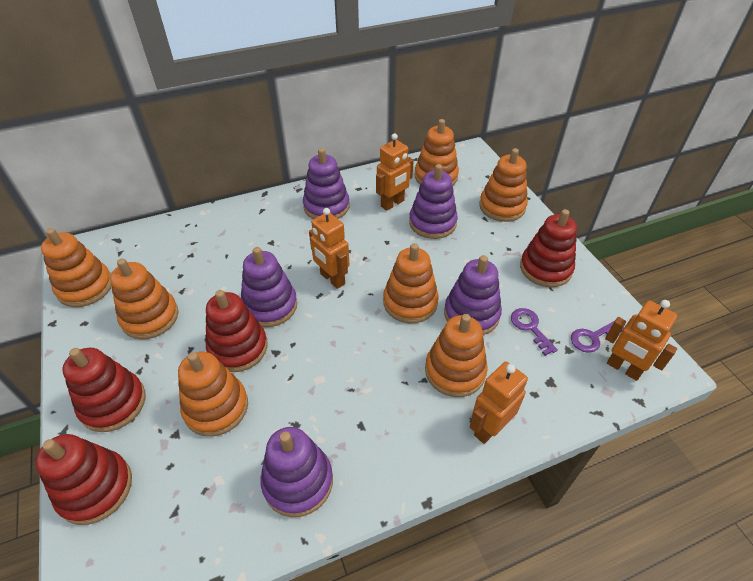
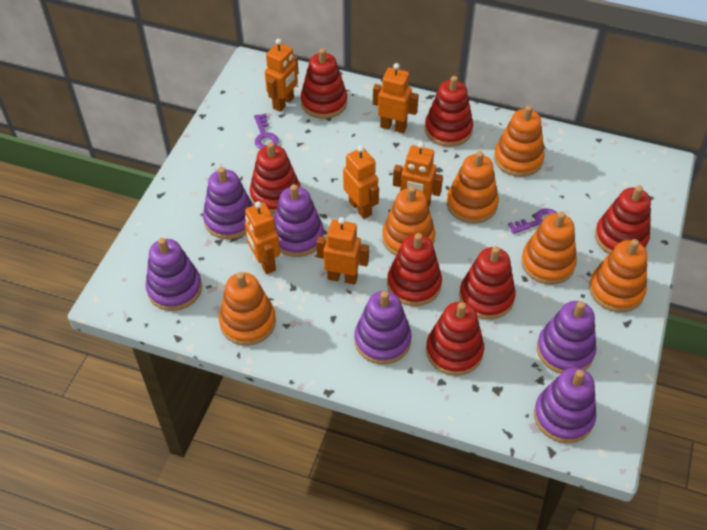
orange robot: 4 -> 6
orange stacking toy: 7 -> 6
purple stacking toy: 5 -> 6
red stacking toy: 4 -> 7

